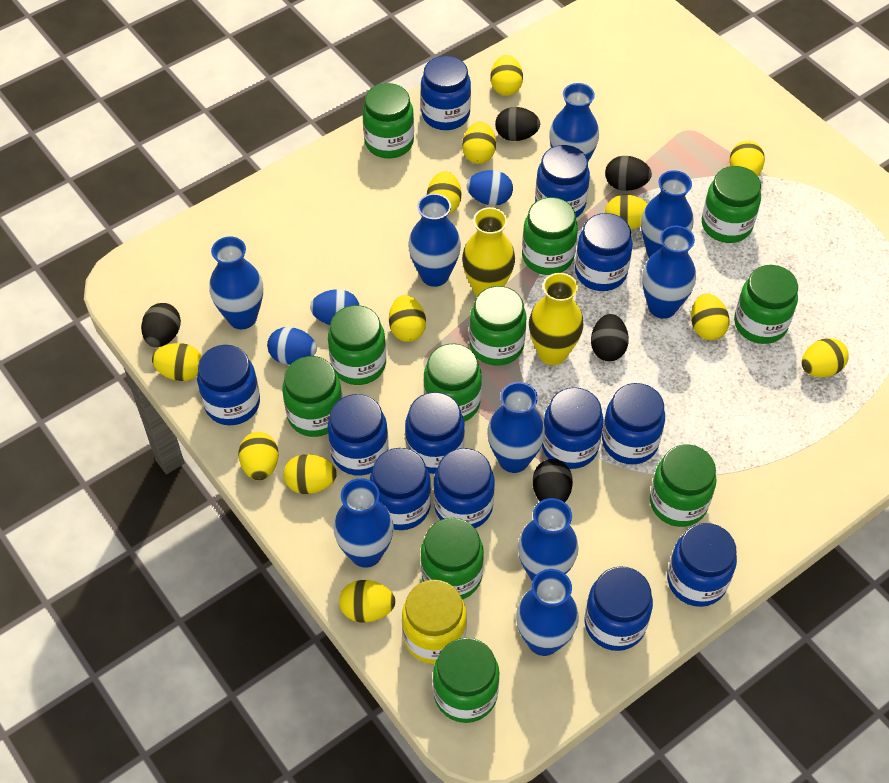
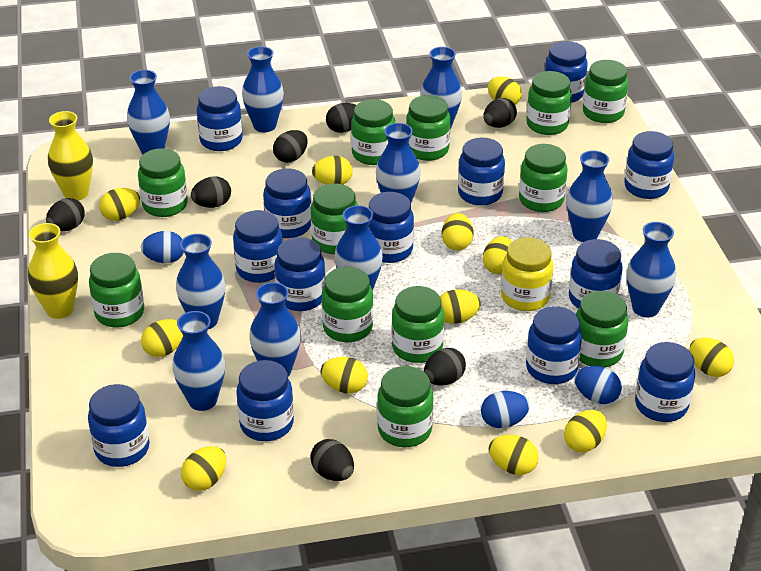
black egg: 5 -> 7
blue jar: 12 -> 13
blue vase: 9 -> 10
green jar: 11 -> 12

